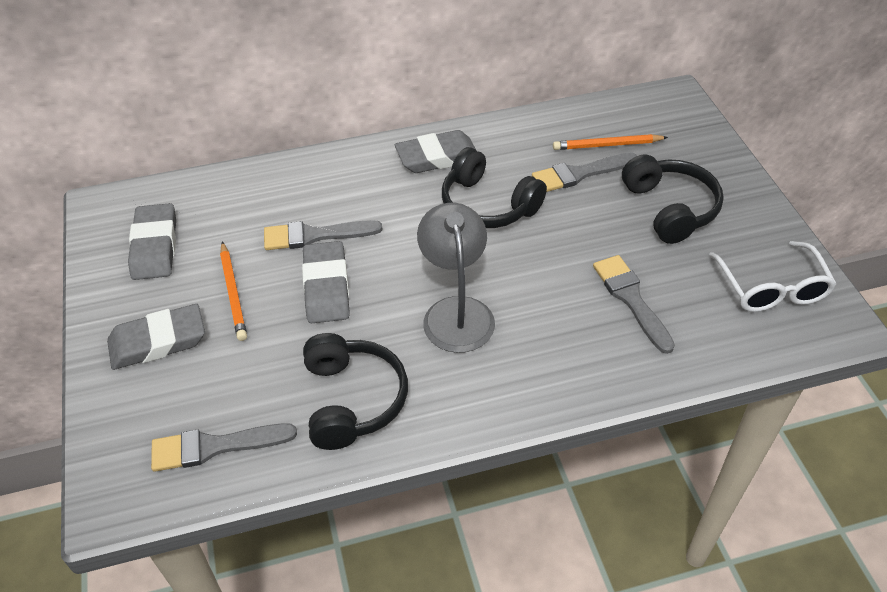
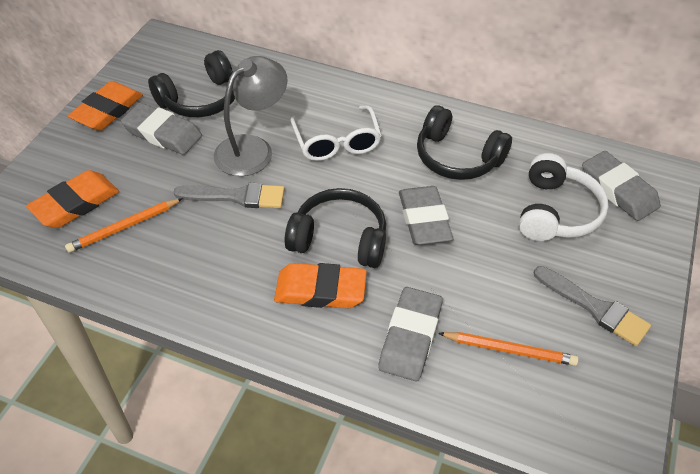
grey brush: 4 -> 2
orange eraser: 0 -> 3
white headphones: 0 -> 1

